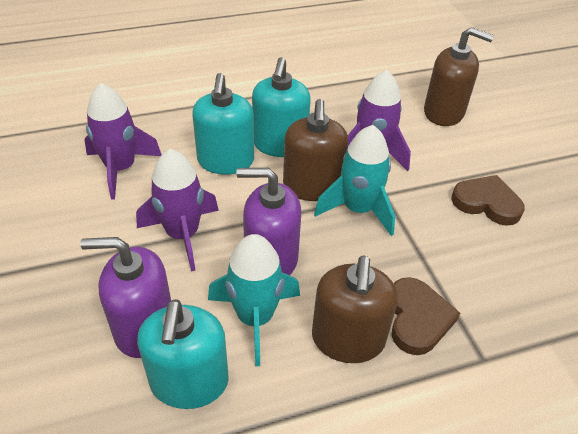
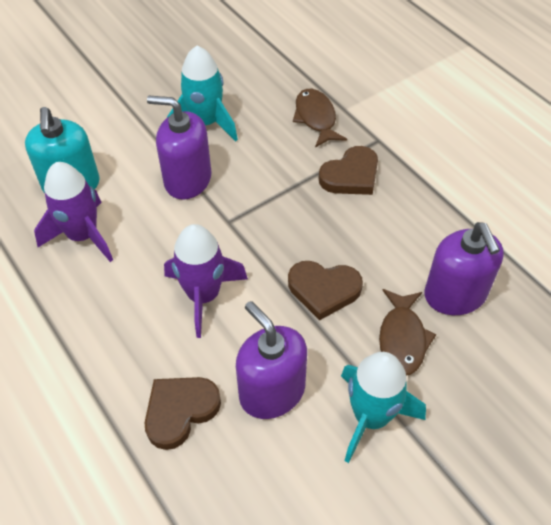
brown fish: 0 -> 2
brown heart: 2 -> 3
brown soap dispenser: 3 -> 0
purple rocket: 3 -> 2
purple soap dispenser: 2 -> 3
turquoise soap dispenser: 3 -> 1

